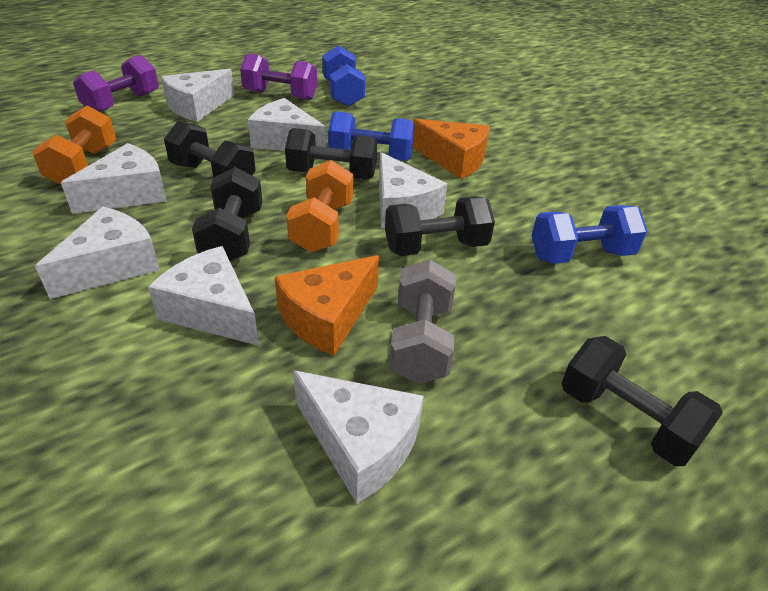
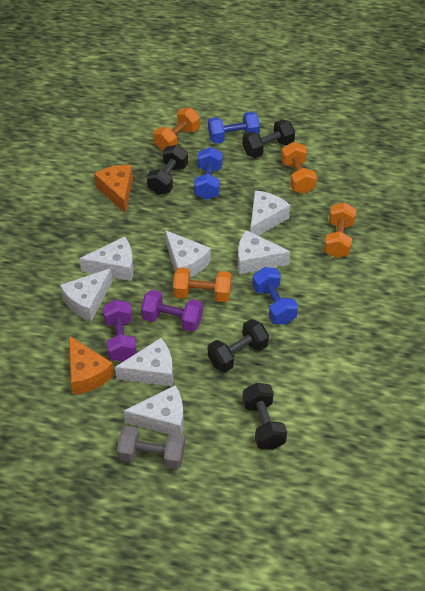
black dumbbell: 5 -> 4
orange dumbbell: 2 -> 4

